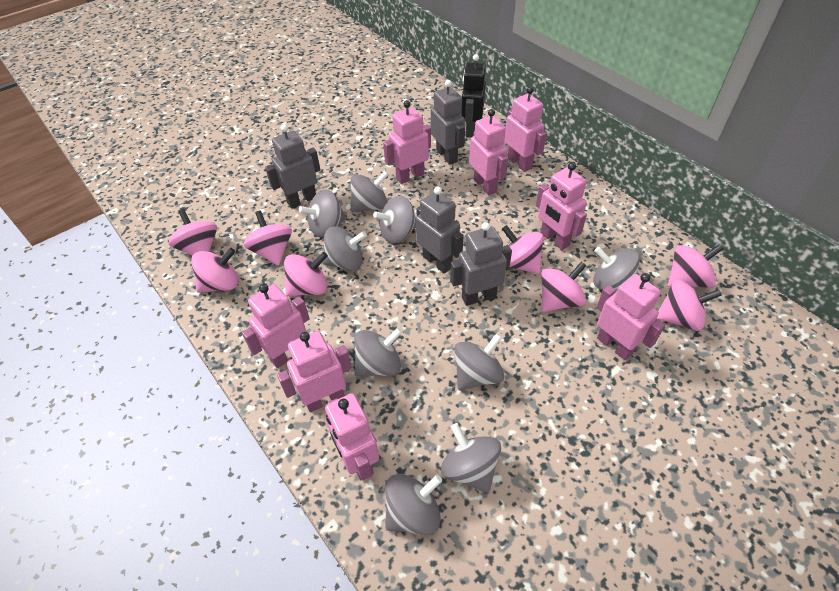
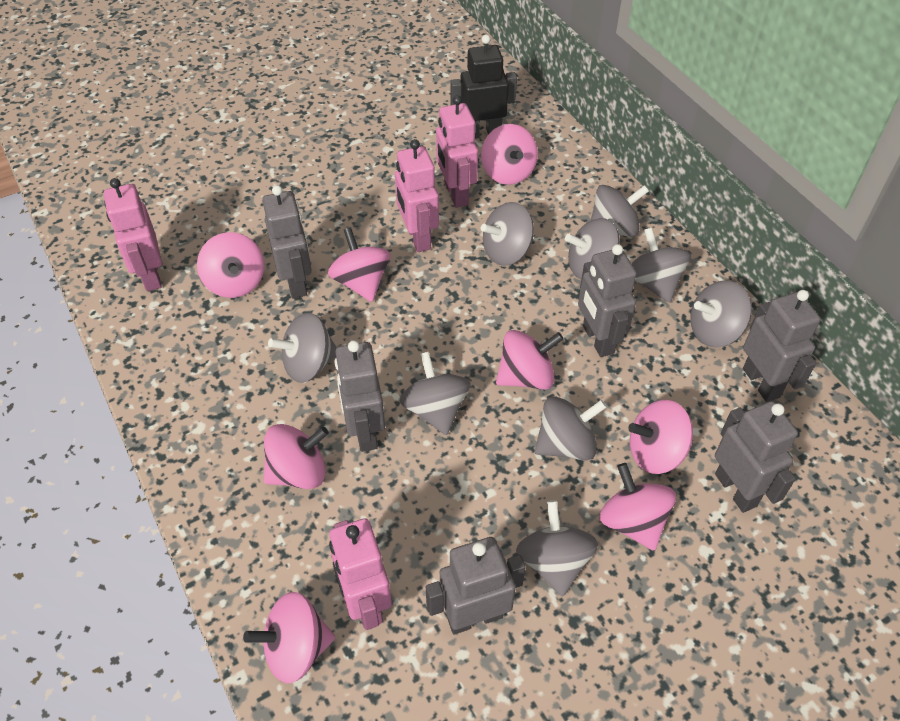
grey robot: 4 -> 6
pink robot: 8 -> 4

